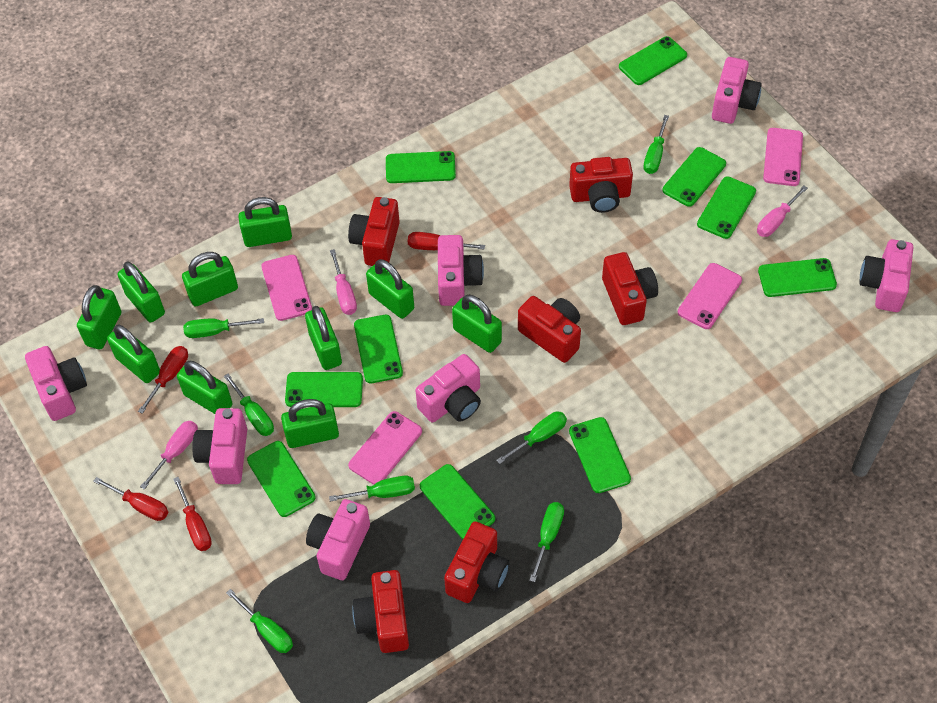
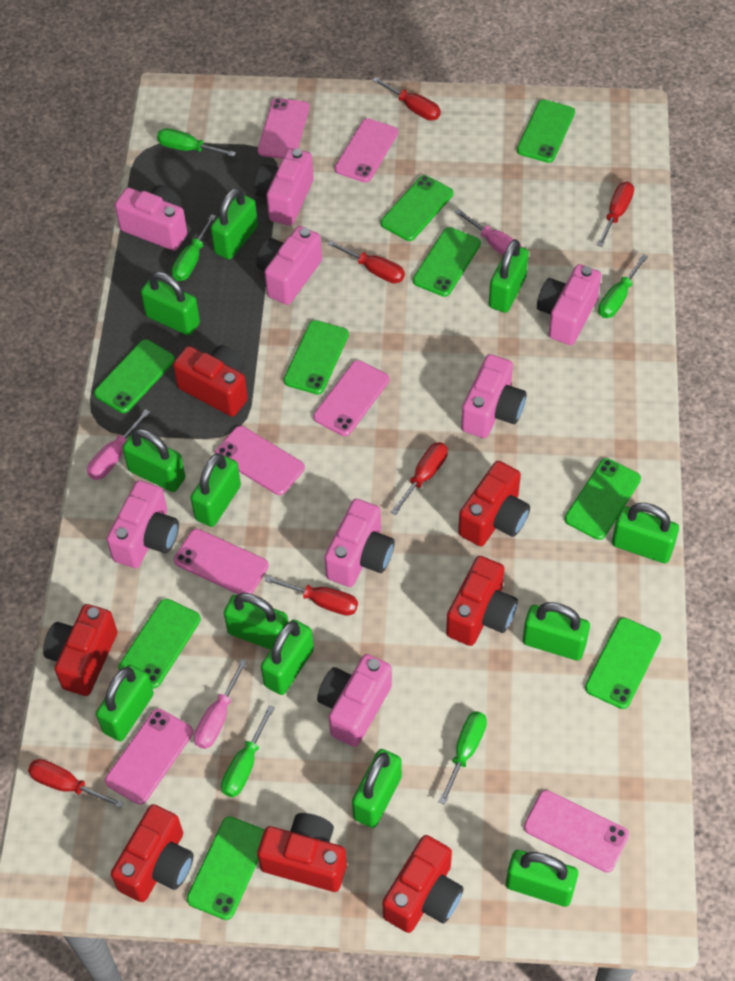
green padlock: 10 -> 12
green phone: 10 -> 9
green screwdriver: 7 -> 5
pink camera: 7 -> 8
pink phone: 4 -> 7
red camera: 6 -> 7
red screwdriver: 4 -> 6

